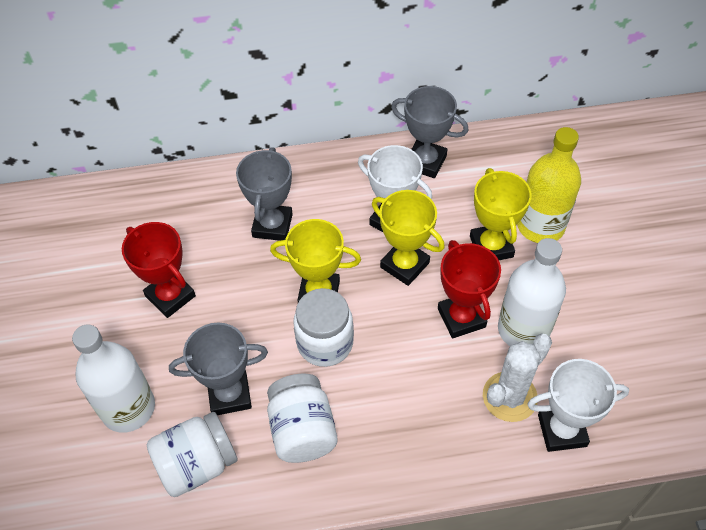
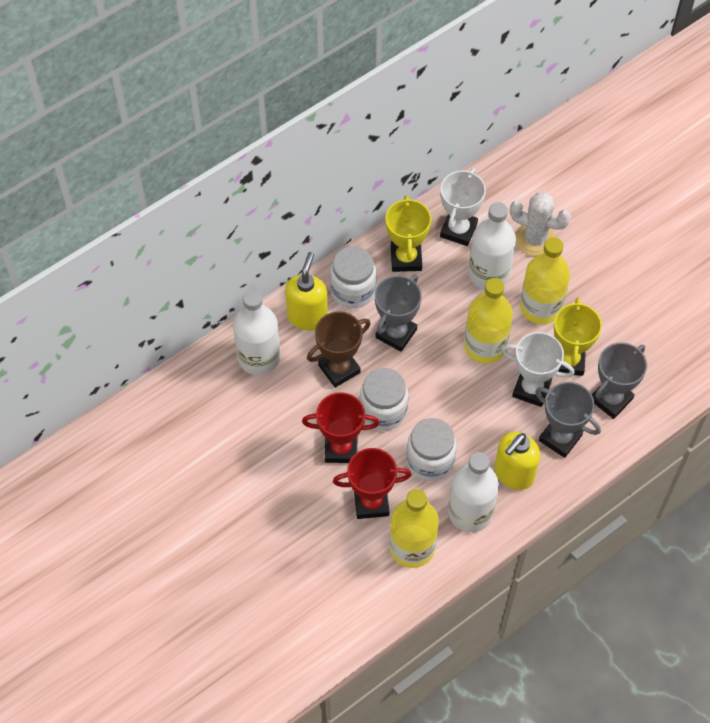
brown trophy: 0 -> 1
white bottle: 2 -> 3
yellow bottle: 1 -> 3
yellow soap dispenser: 0 -> 2
yellow trophy: 3 -> 2

